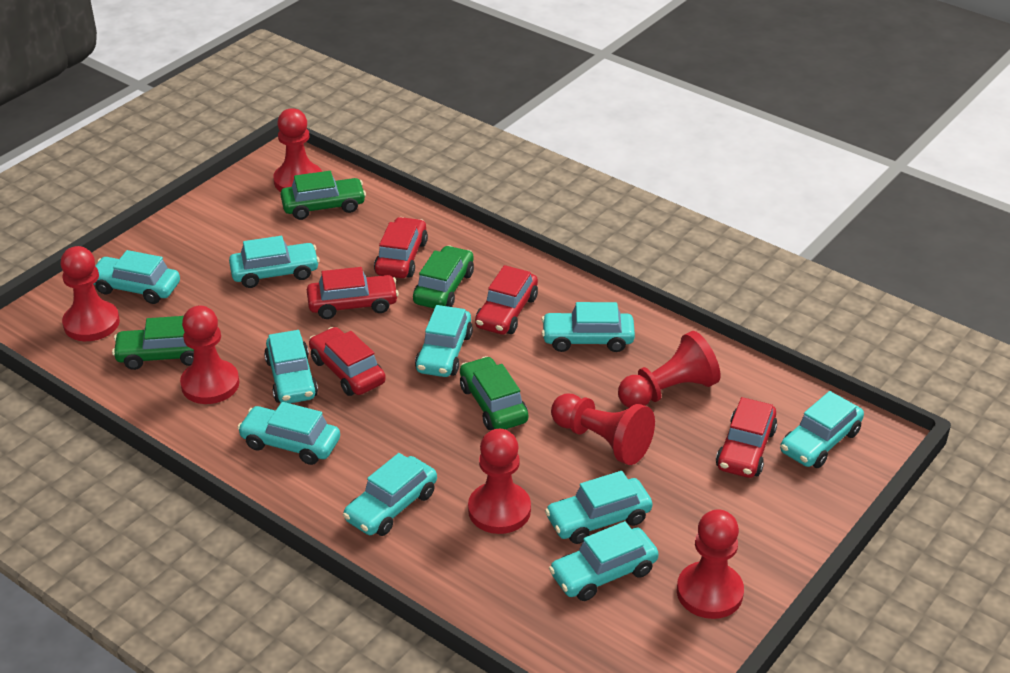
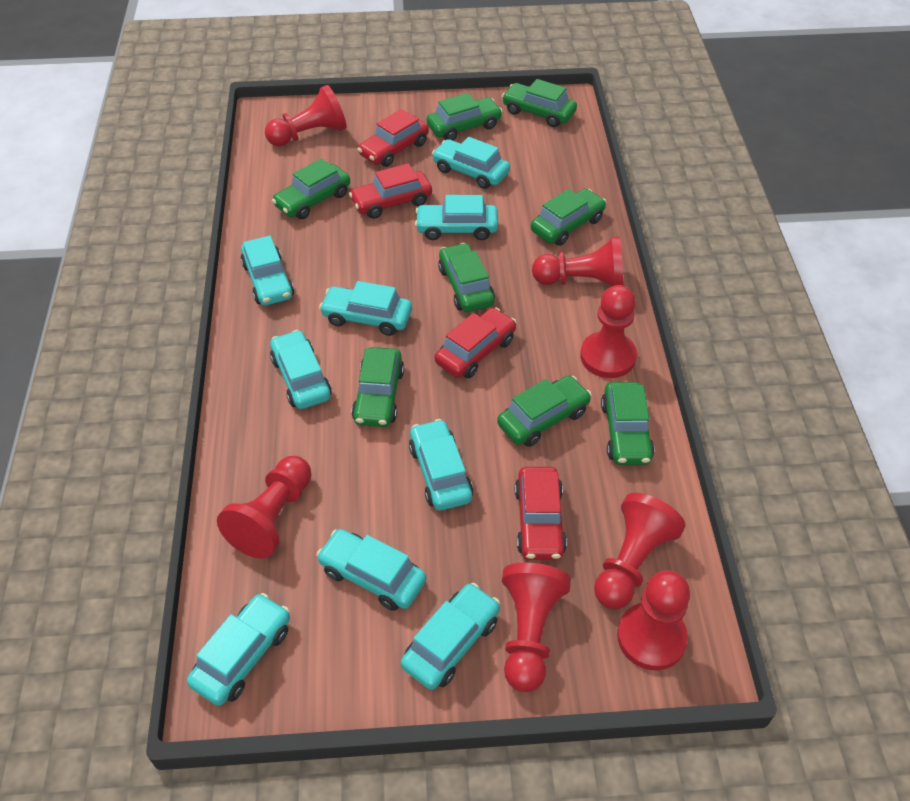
green car: 4 -> 8
red car: 5 -> 4
turquoise car: 10 -> 9

